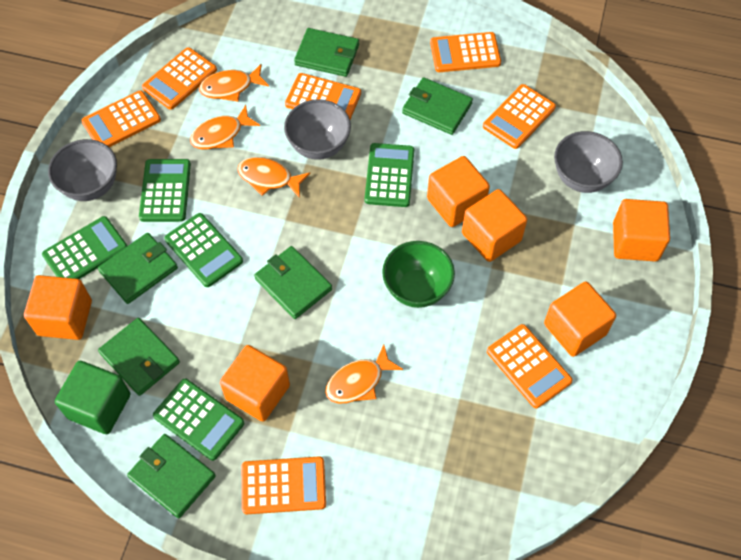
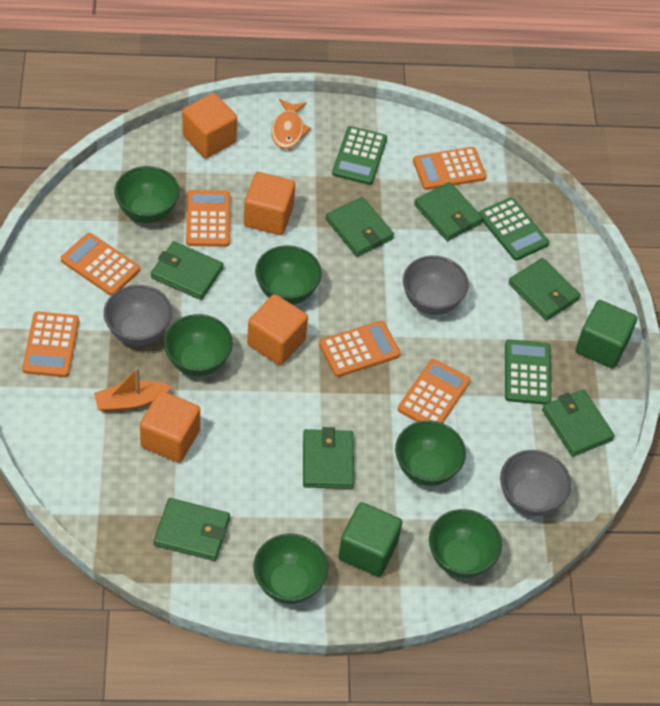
green bowl: 1 -> 6
green calculator: 5 -> 3
green cube: 1 -> 2
green wallet: 6 -> 7
orange boat: 0 -> 1
orange calculator: 7 -> 6
orange cube: 6 -> 4
orange fish: 4 -> 1

